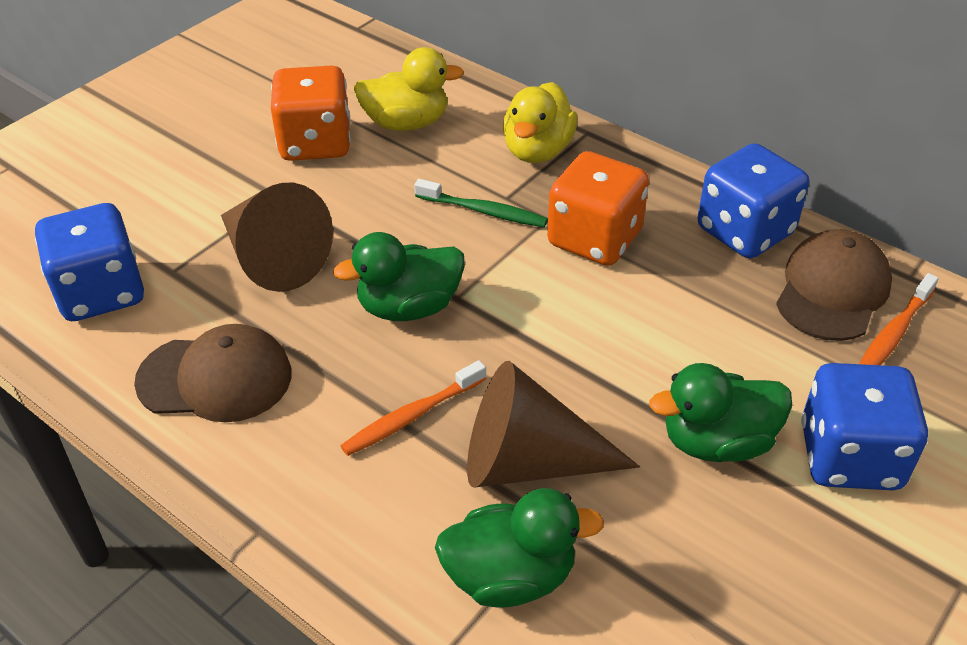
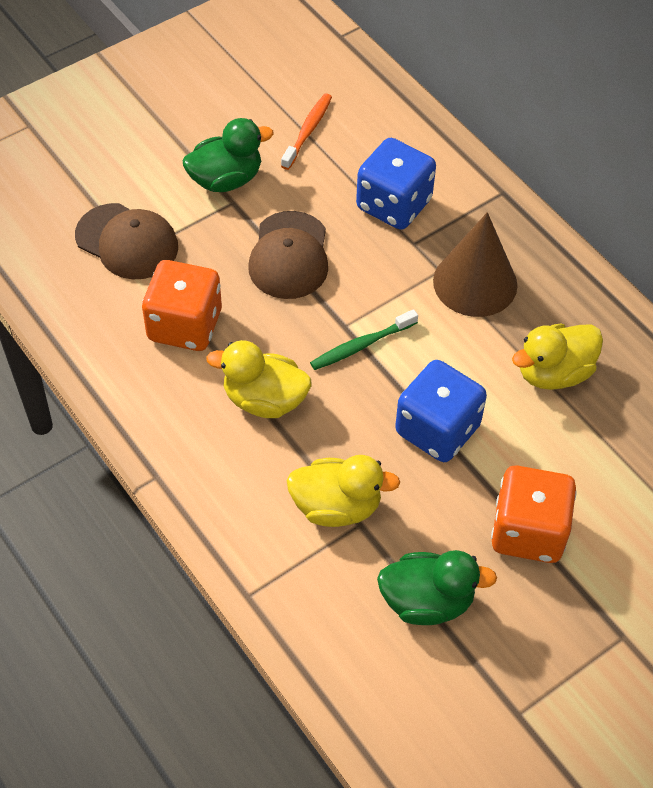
blue dice: 3 -> 2
brown cone: 2 -> 1
green duck: 3 -> 2
orange toothbrush: 2 -> 1
yellow duck: 2 -> 3

